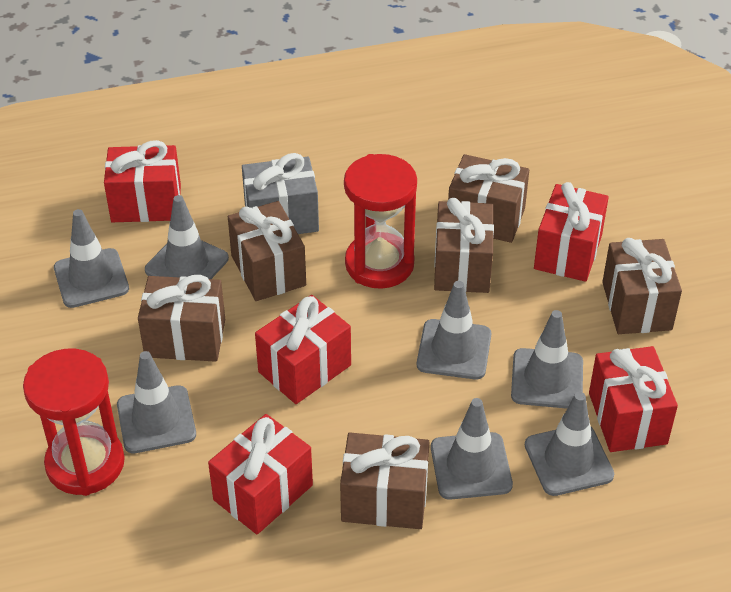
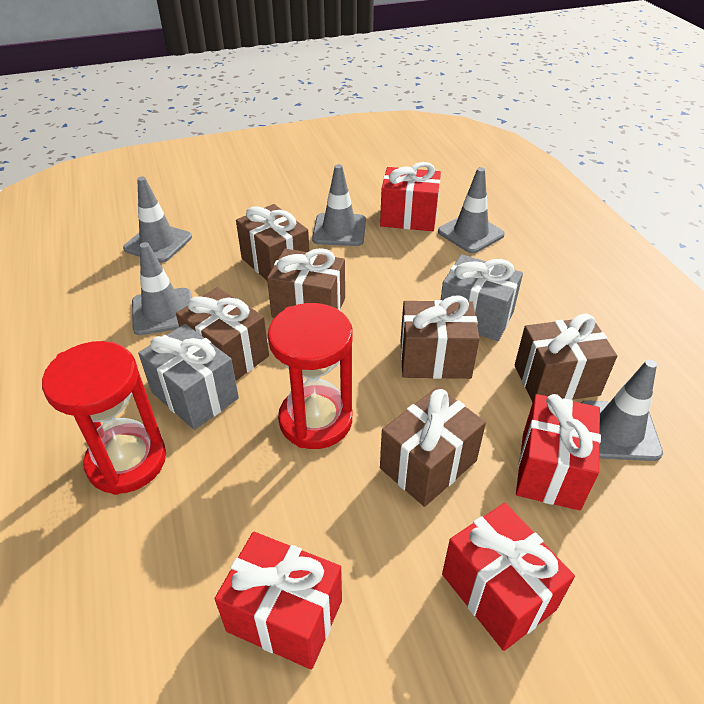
grey gift: 1 -> 2
grey traffic cone: 7 -> 5
red gift: 5 -> 4

